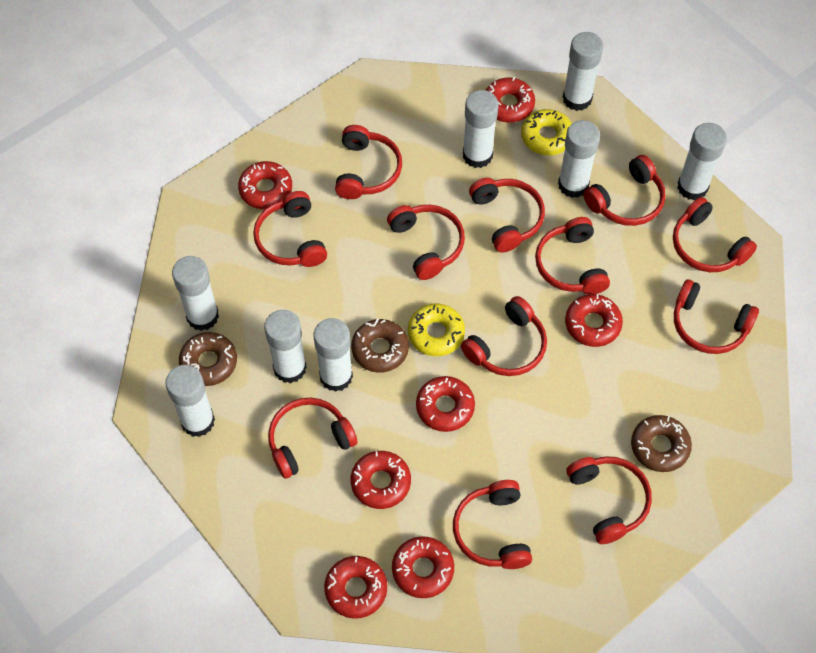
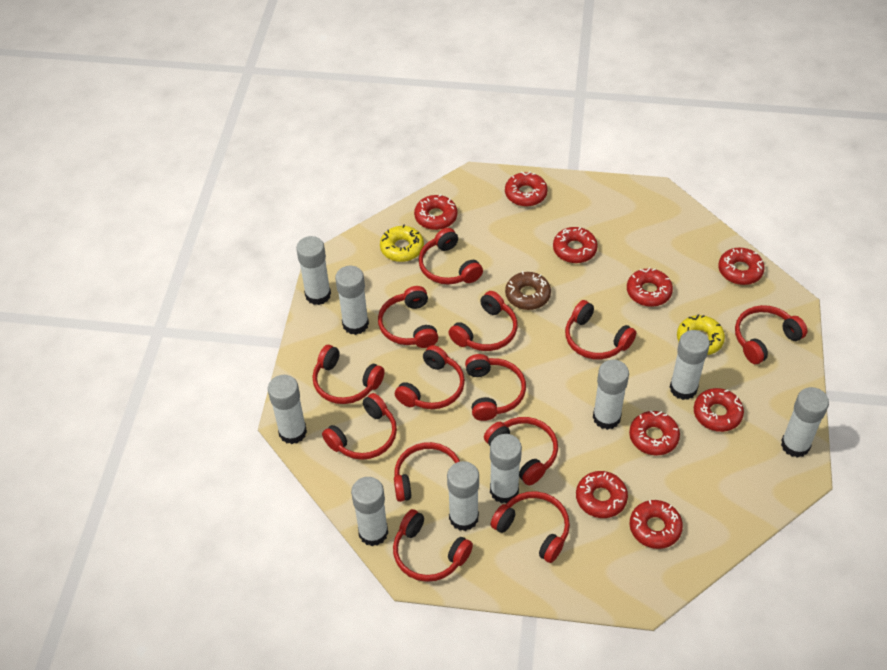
brown donut: 3 -> 1
red donut: 7 -> 9
red headphones: 12 -> 13
white glue stick: 8 -> 9

